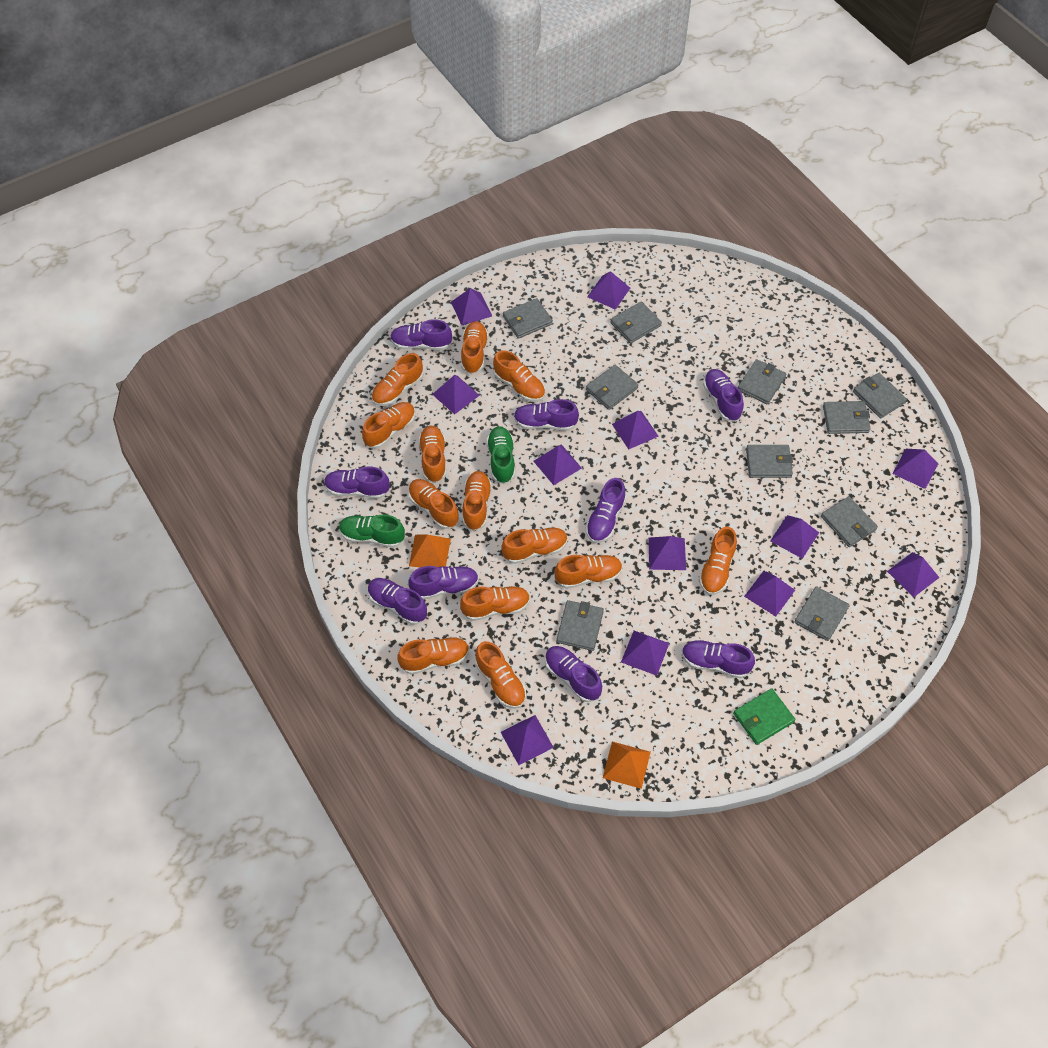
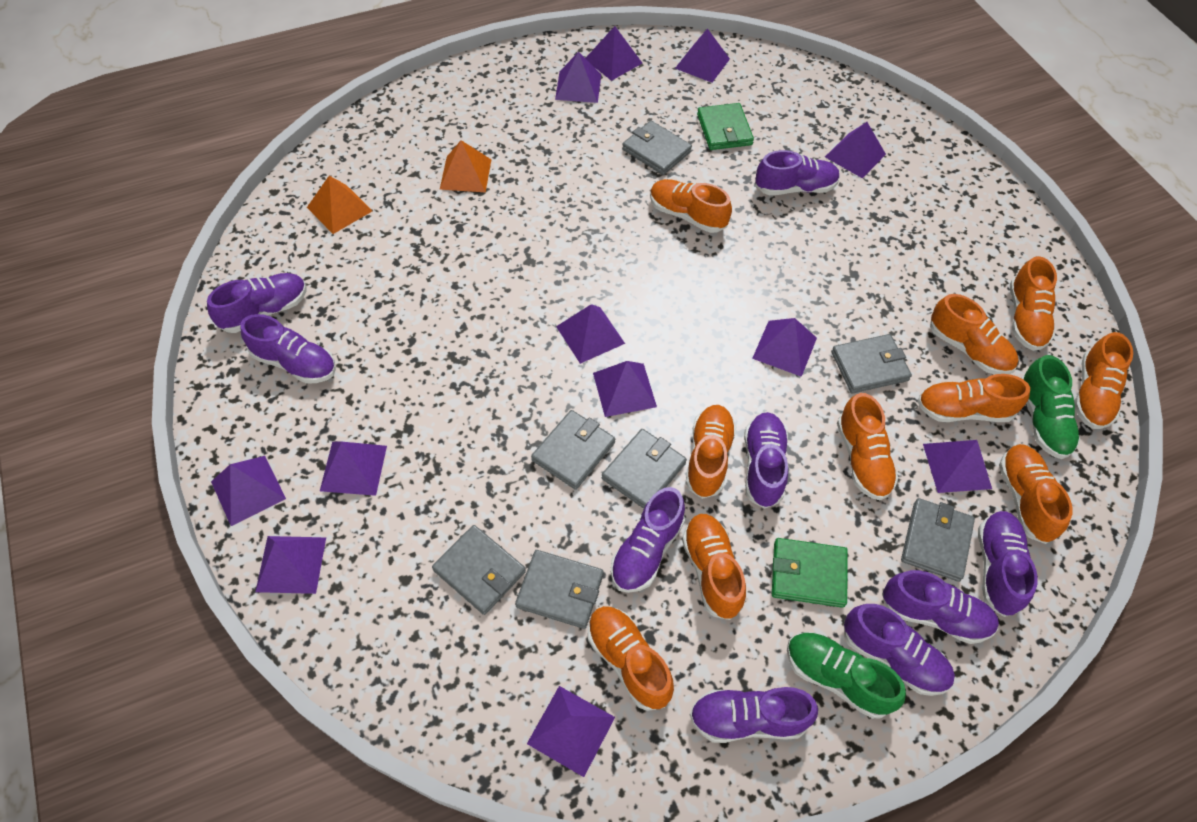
green wallet: 1 -> 2
grey wallet: 10 -> 7
orange shoe: 13 -> 10

